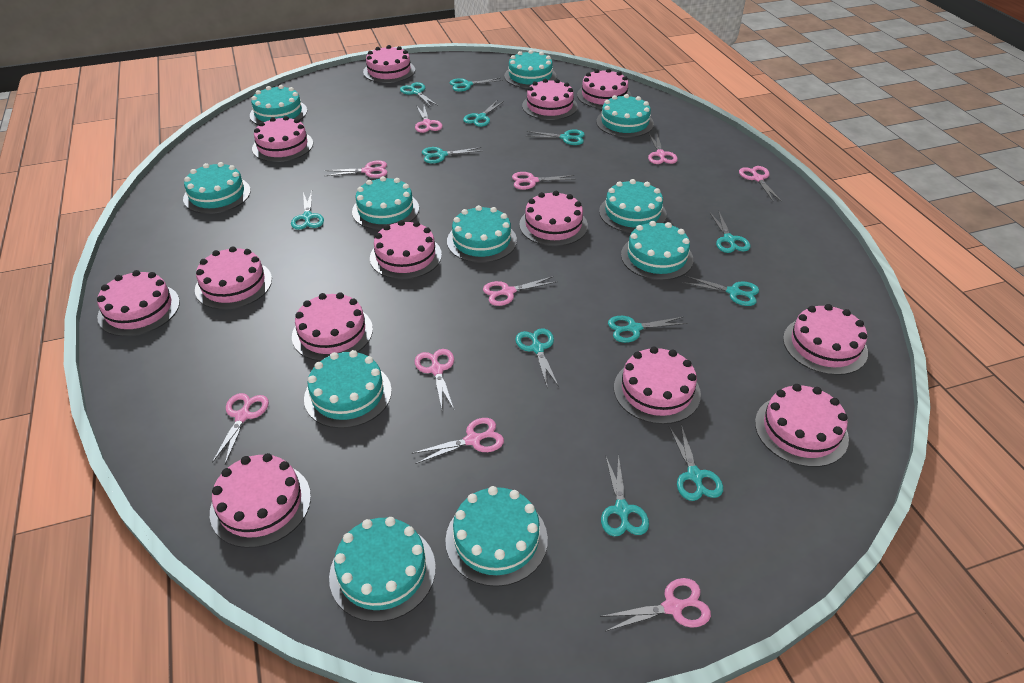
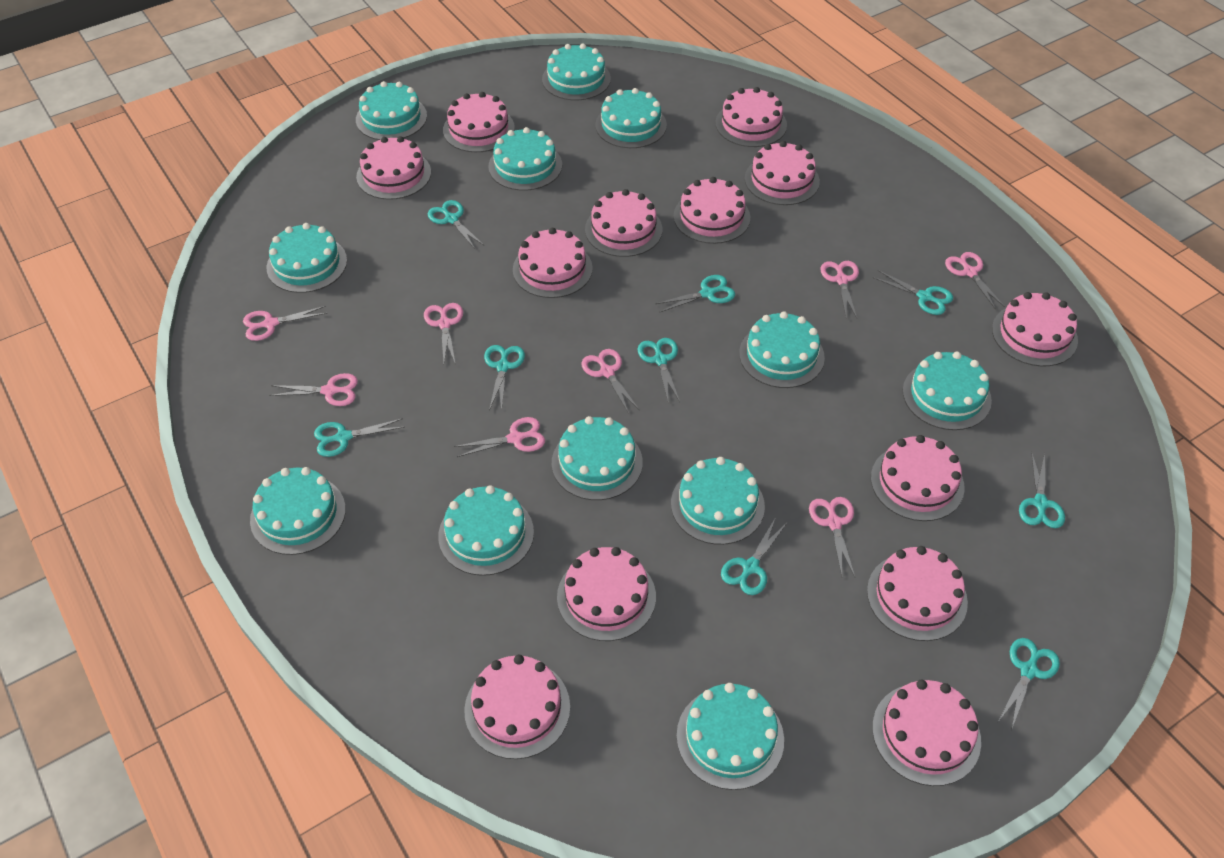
pink scissors: 10 -> 8
turquoise cake: 11 -> 12
turquoise scissors: 12 -> 9

